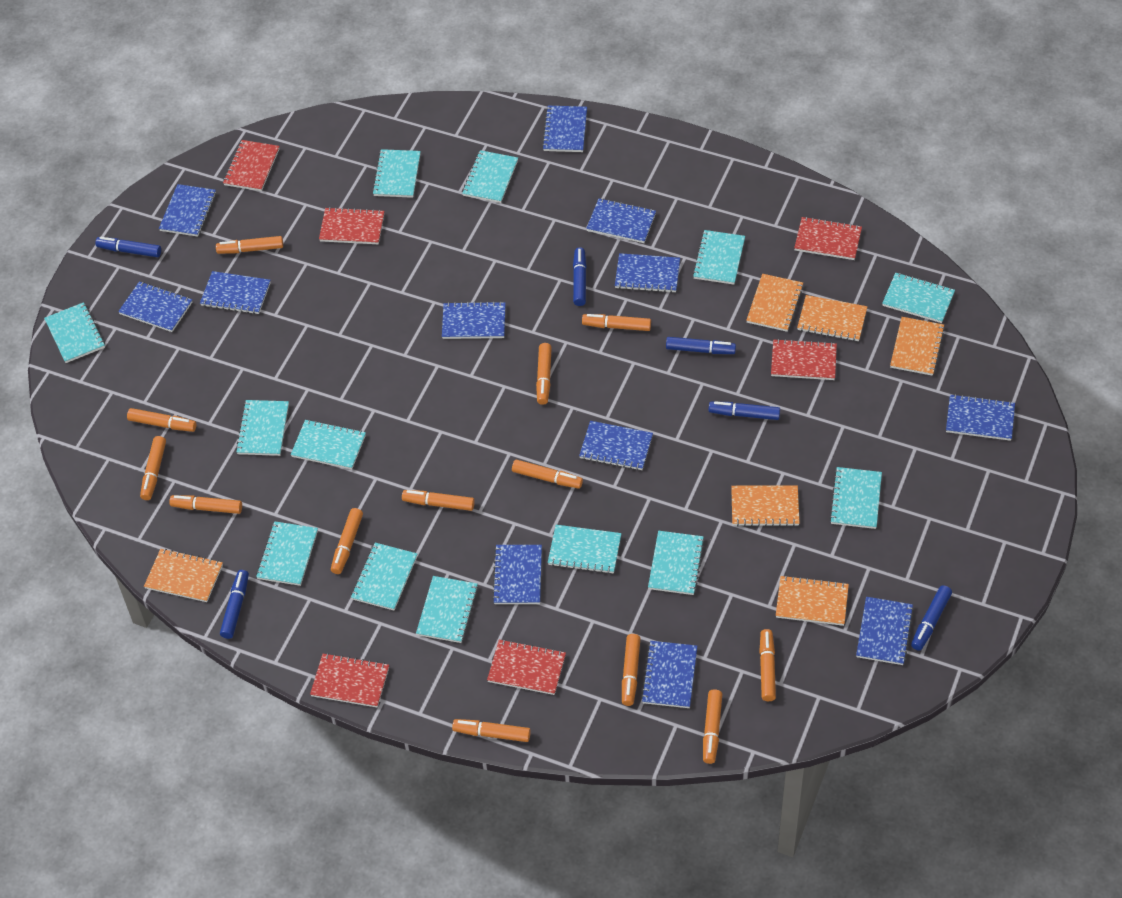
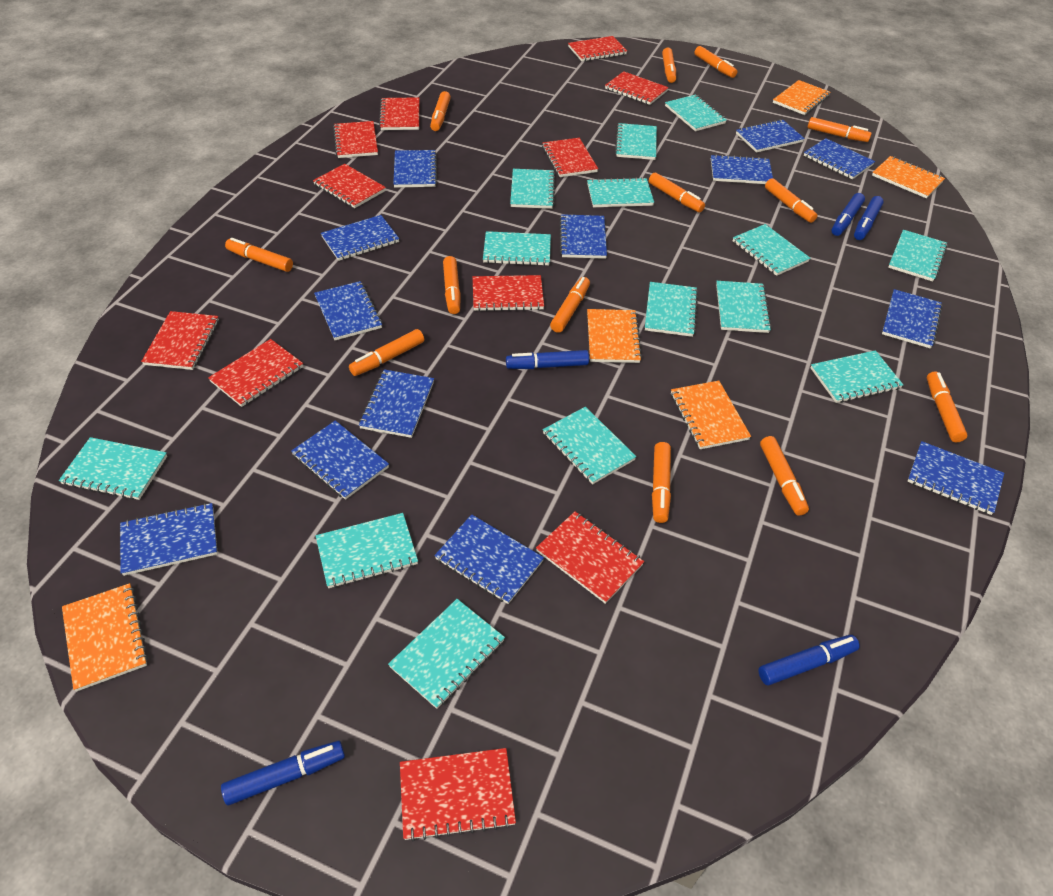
blue marker: 6 -> 5
blue notebook: 12 -> 13
orange notebook: 6 -> 5
red notebook: 6 -> 11
turquoise notebook: 13 -> 14

